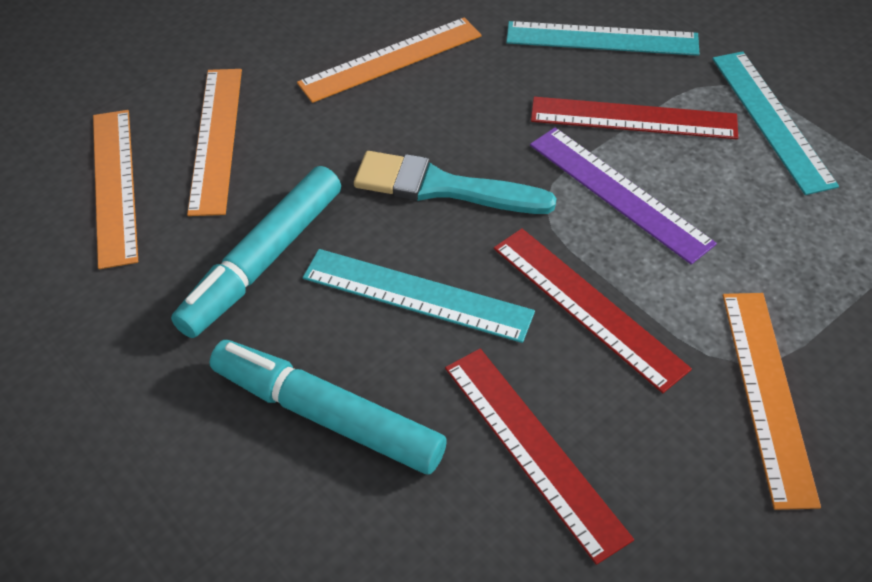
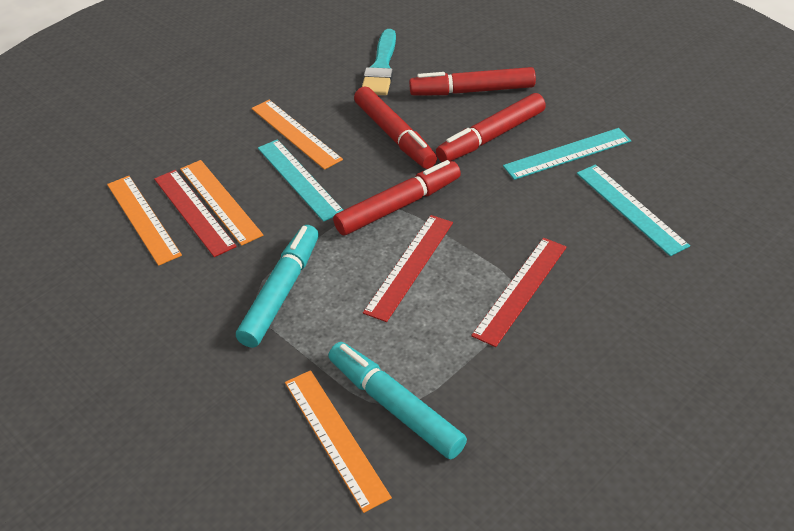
purple ruler: 1 -> 0
red marker: 0 -> 4

